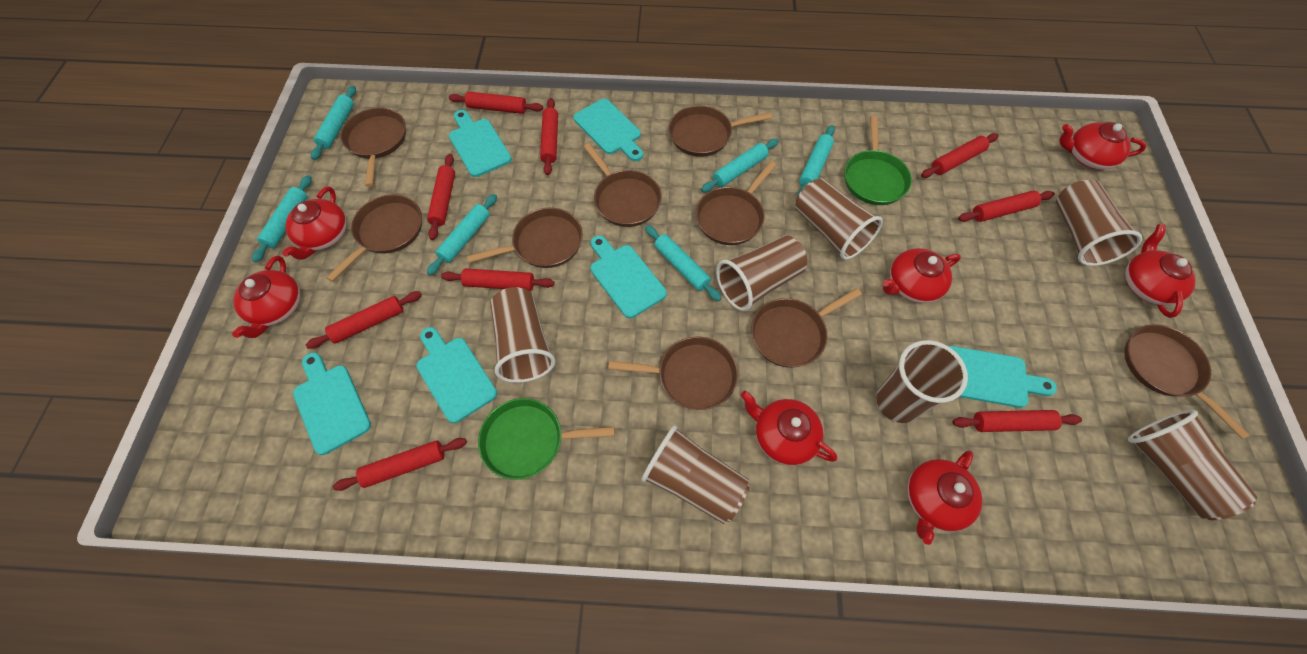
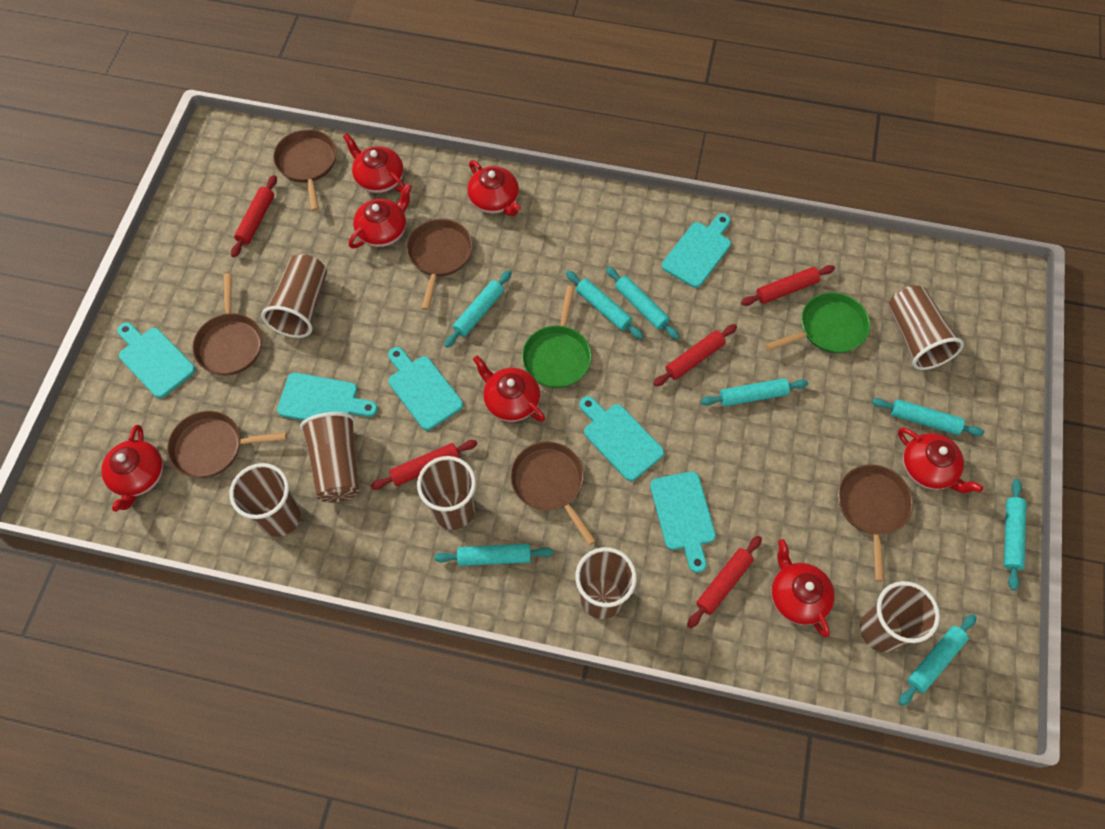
brown pan: 9 -> 6
red rolling pin: 9 -> 5
turquoise rolling pin: 6 -> 8

